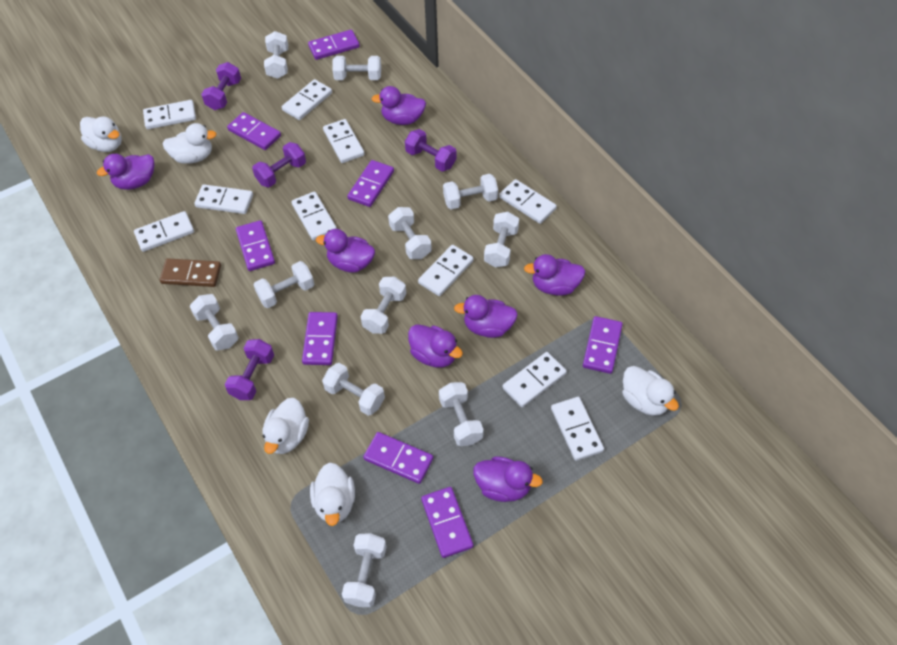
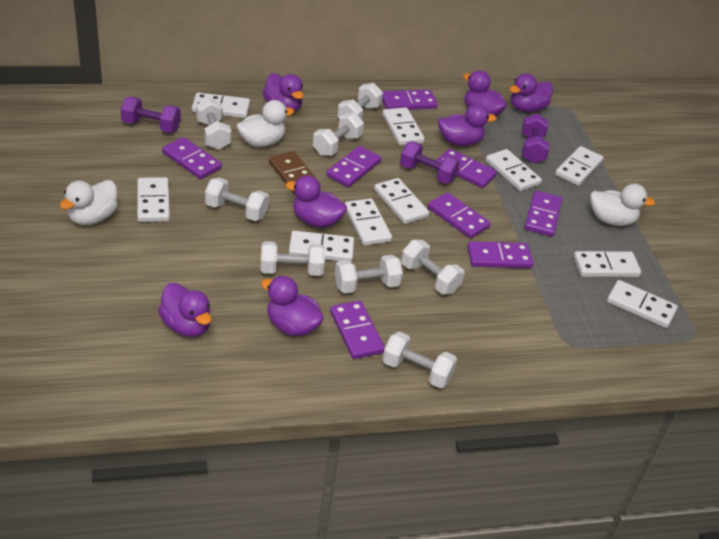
purple dumbbell: 4 -> 3
white duck: 5 -> 3
white dumbbell: 11 -> 8

